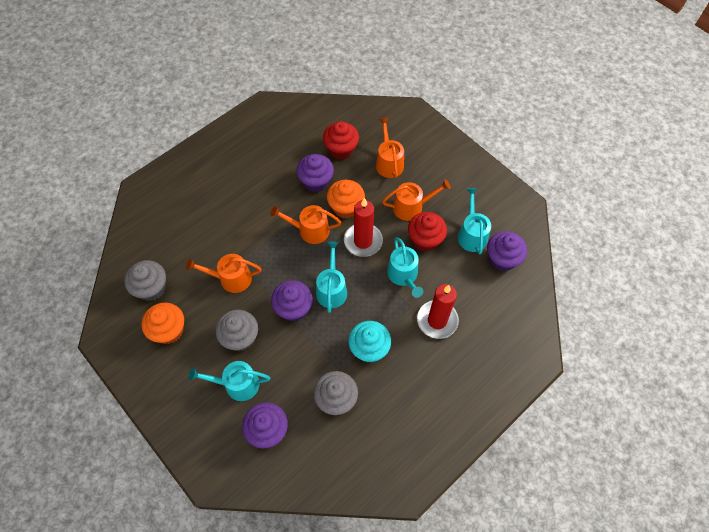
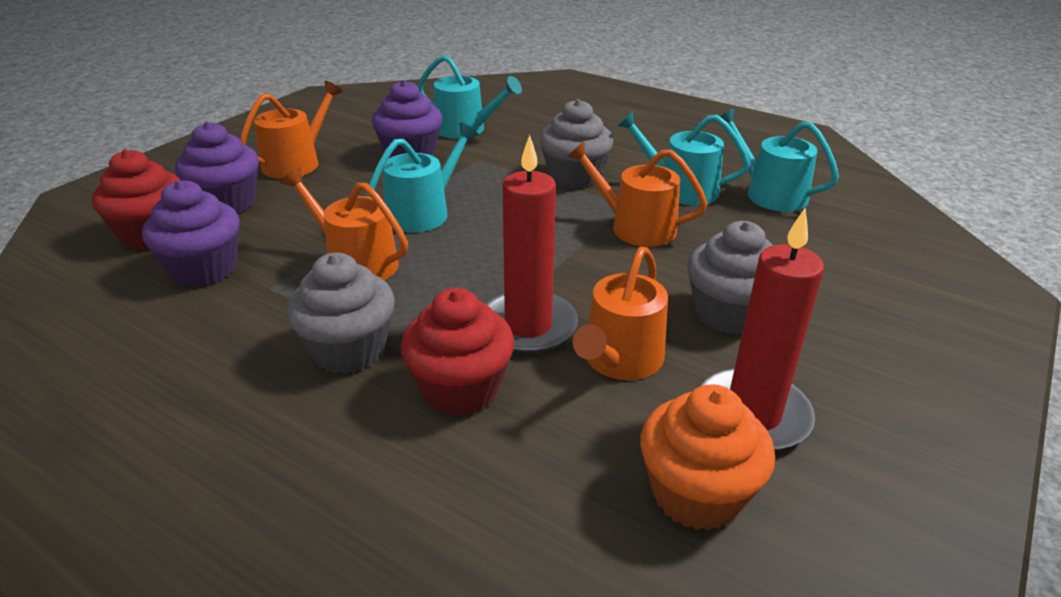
orange cupcake: 2 -> 1
purple cupcake: 4 -> 3
turquoise cupcake: 1 -> 0

